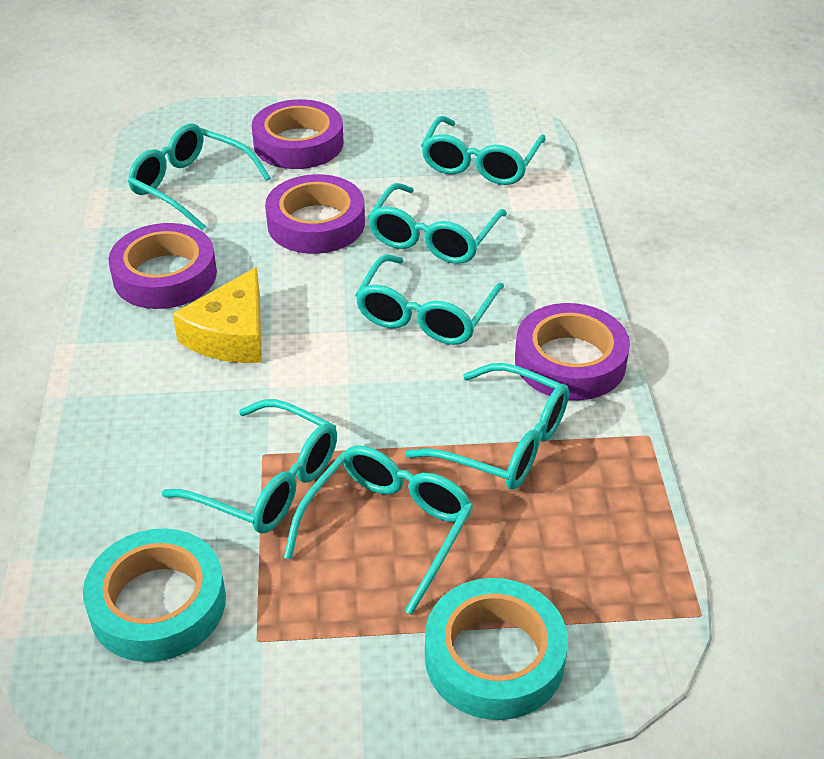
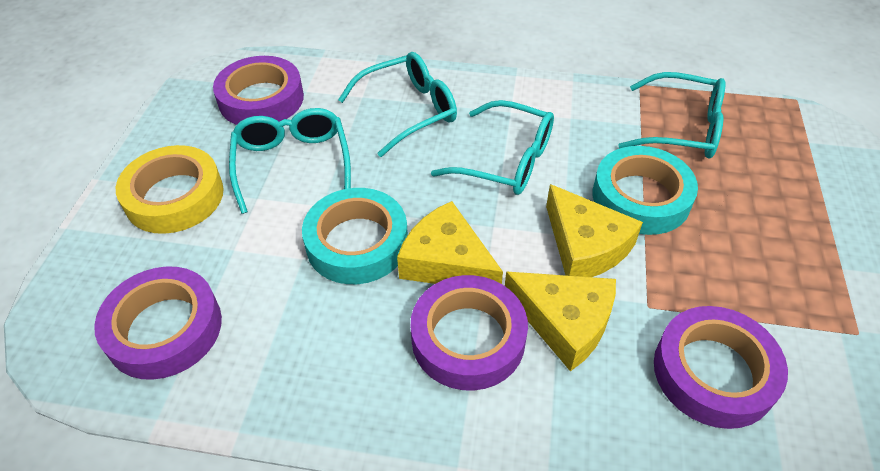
turquoise glasses: 7 -> 4
yellow cheese: 1 -> 3
yellow tape: 0 -> 1

